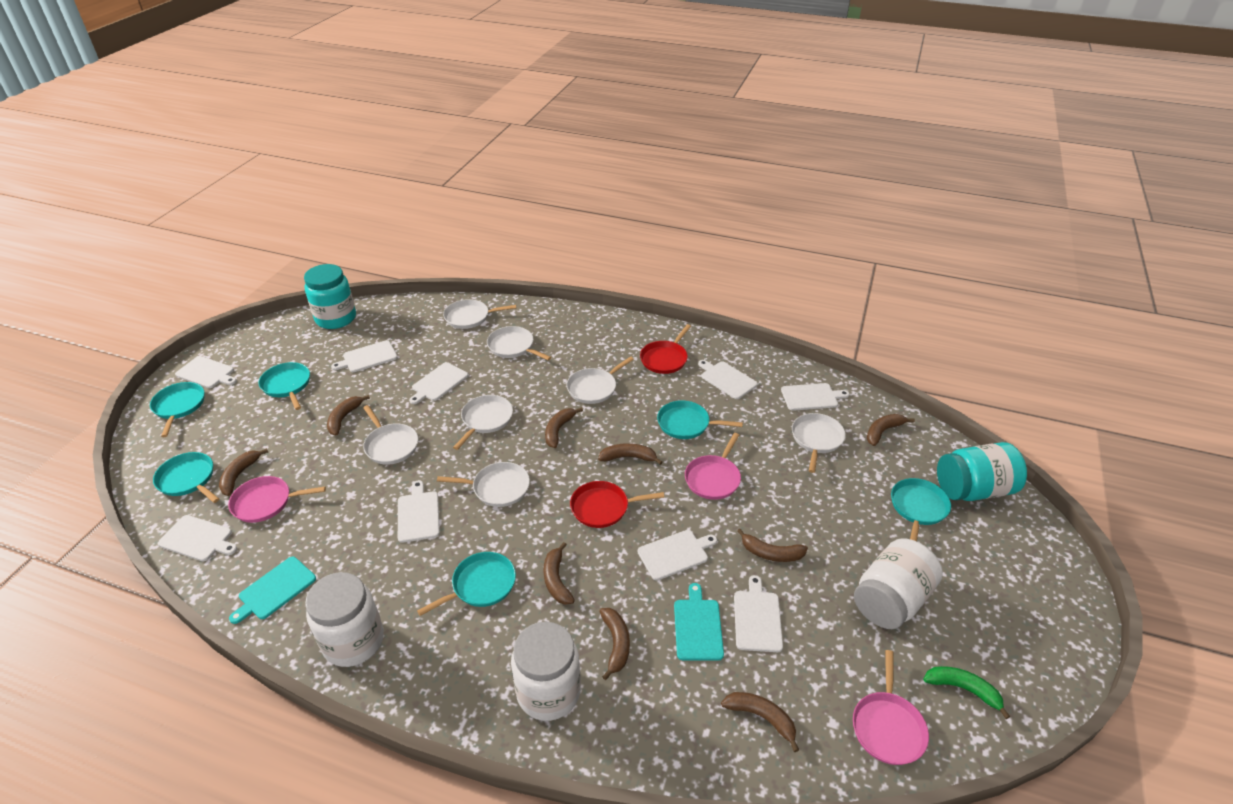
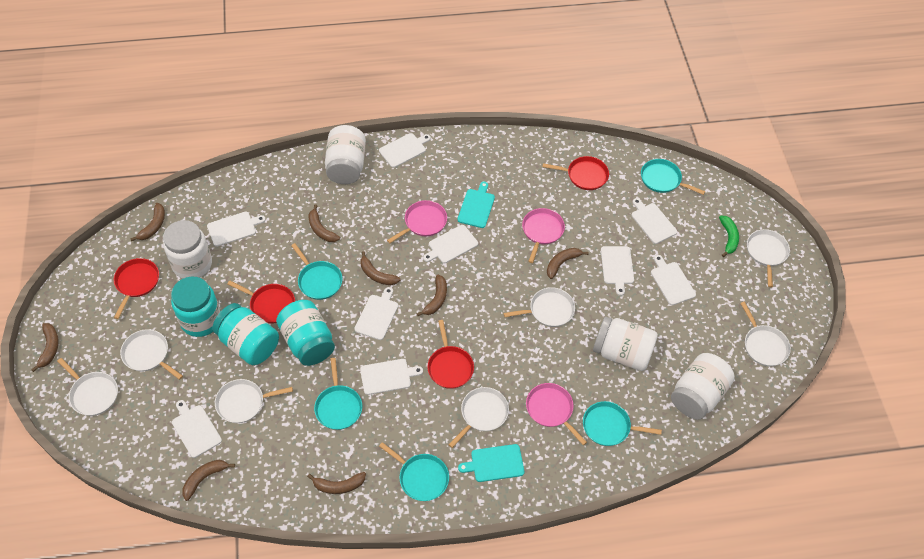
brown banana: 9 -> 8
red pan: 2 -> 4
turquoise jar: 2 -> 3
turquoise pan: 6 -> 5
white jar: 3 -> 4

